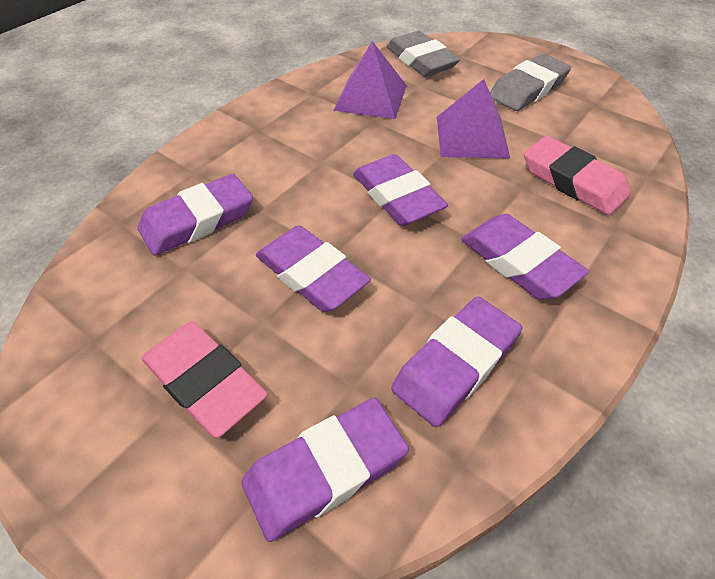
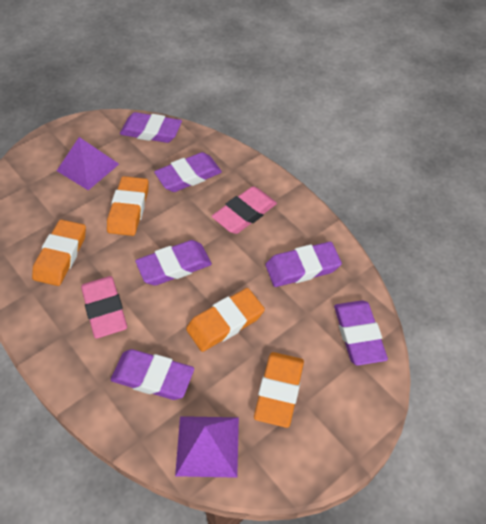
grey eraser: 2 -> 0
orange eraser: 0 -> 4

